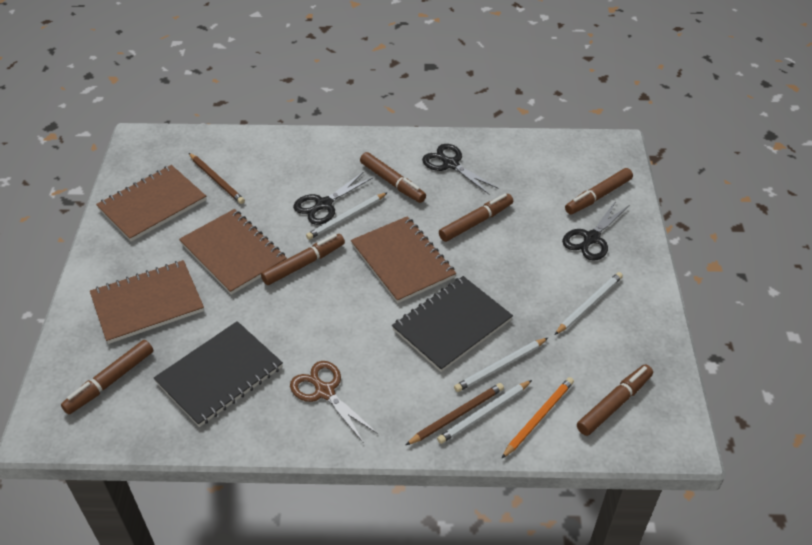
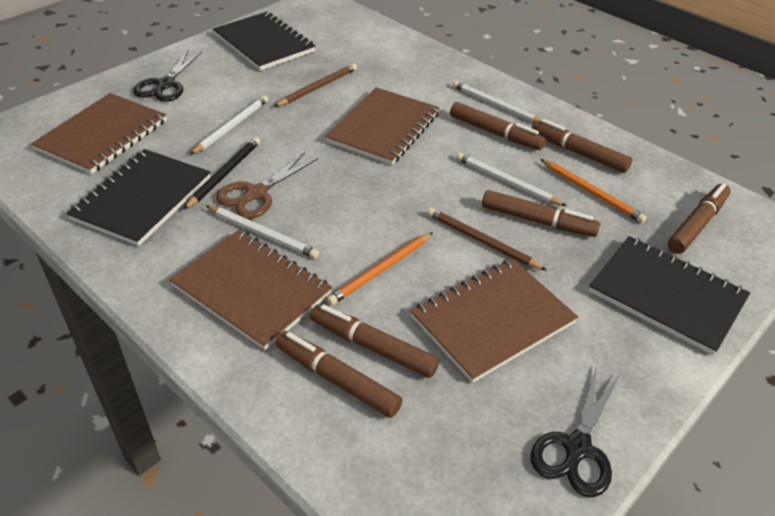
black notebook: 2 -> 3
black pencil: 0 -> 1
black scissors: 3 -> 2
orange pencil: 1 -> 2

